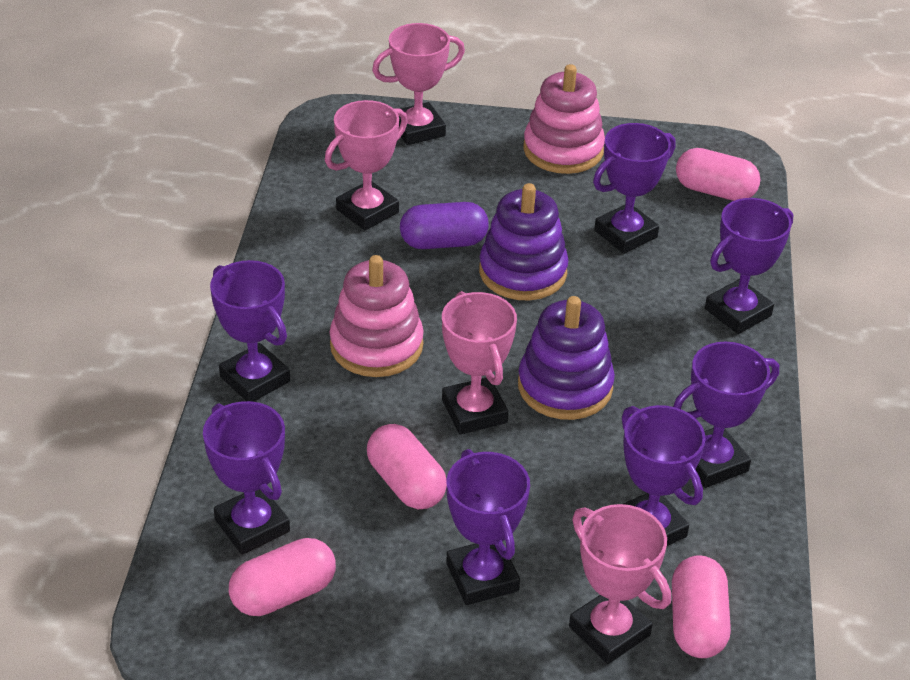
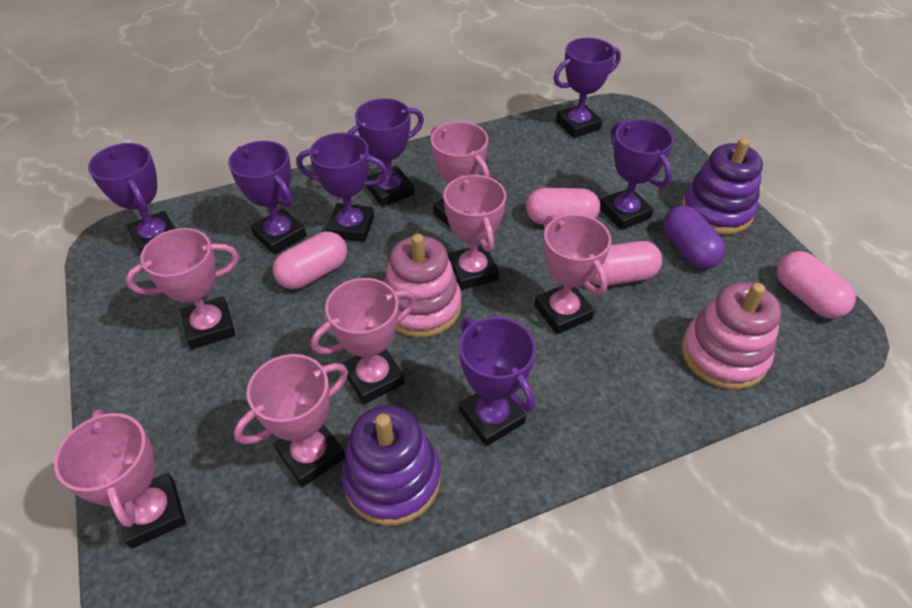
pink trophy: 4 -> 7

